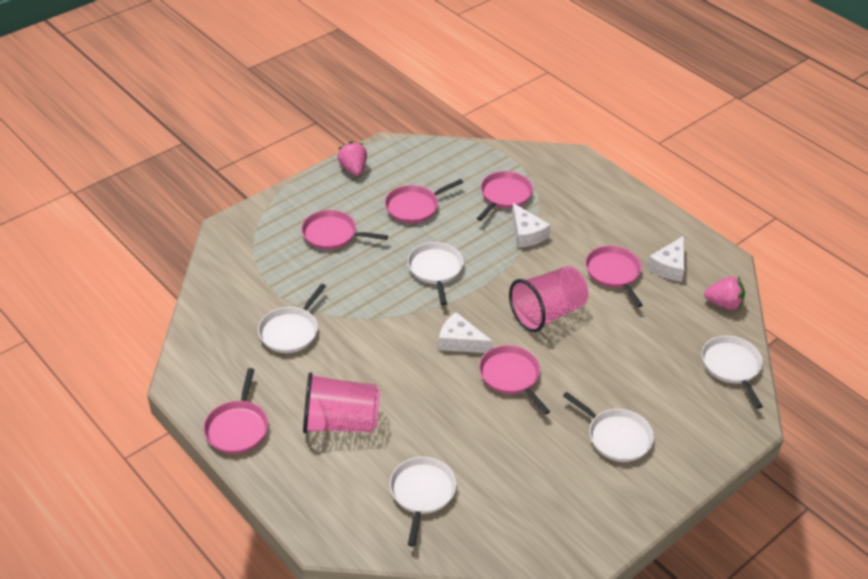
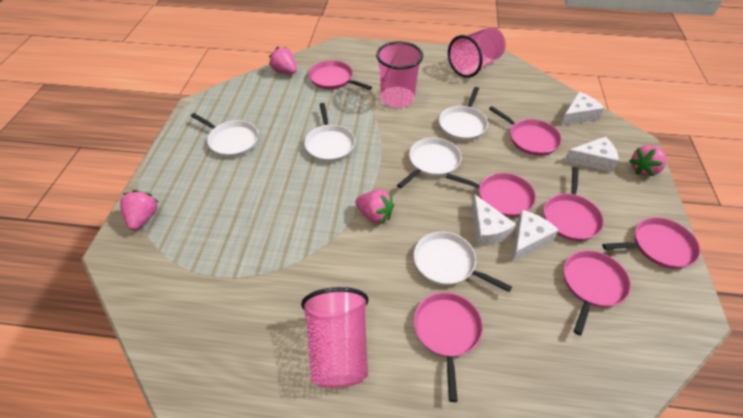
pink cup: 2 -> 3
pink pan: 6 -> 7
pink strawberry: 2 -> 4
white cheese: 3 -> 4

